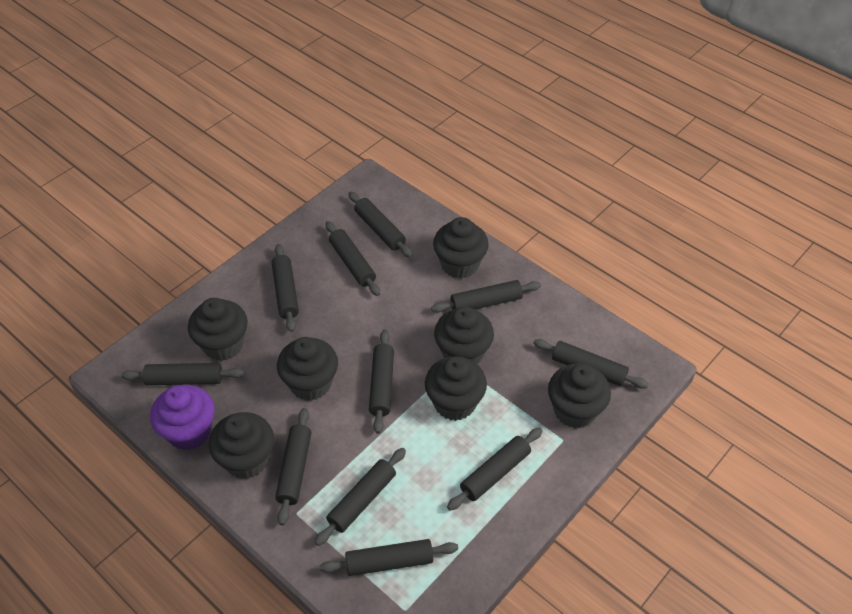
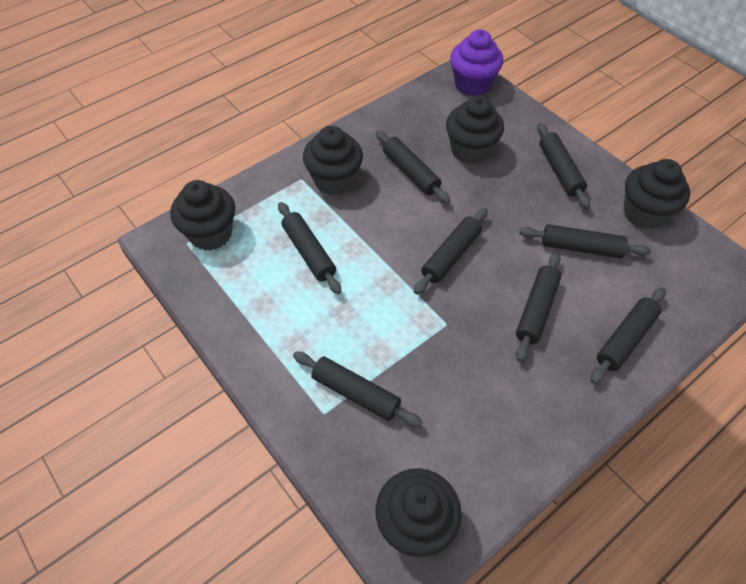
black cupcake: 7 -> 5
black rolling pin: 11 -> 8

